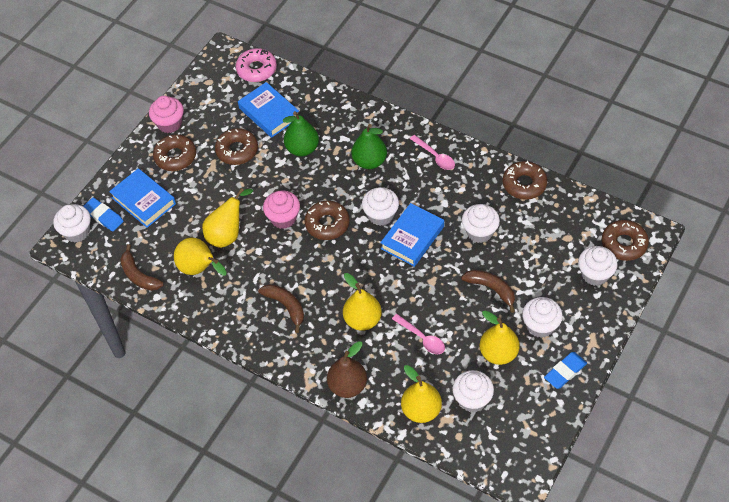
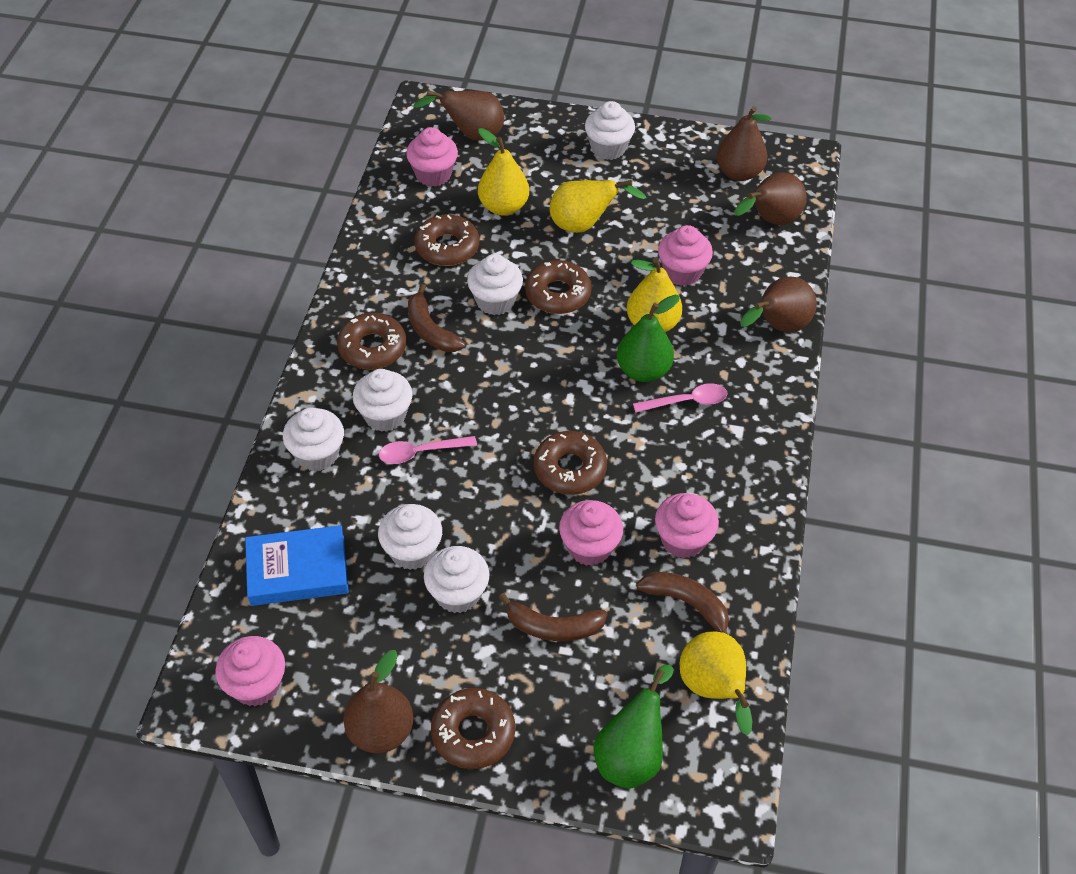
blue book: 3 -> 1
blue eraser: 2 -> 0
brown pear: 1 -> 5
pink cupcake: 2 -> 5
pink donut: 1 -> 0
yellow pear: 5 -> 4

